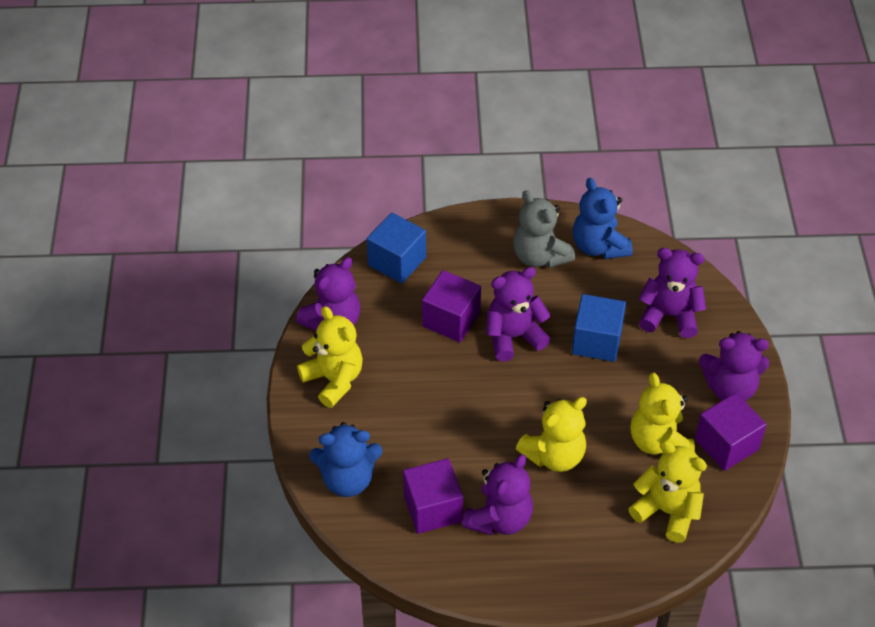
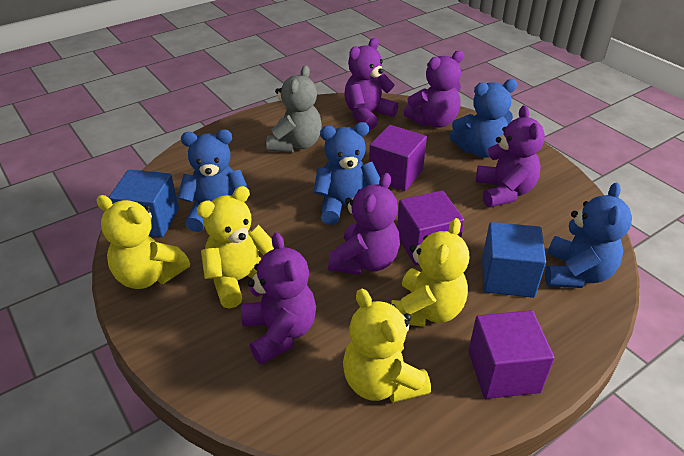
blue teddy bear: 2 -> 4

